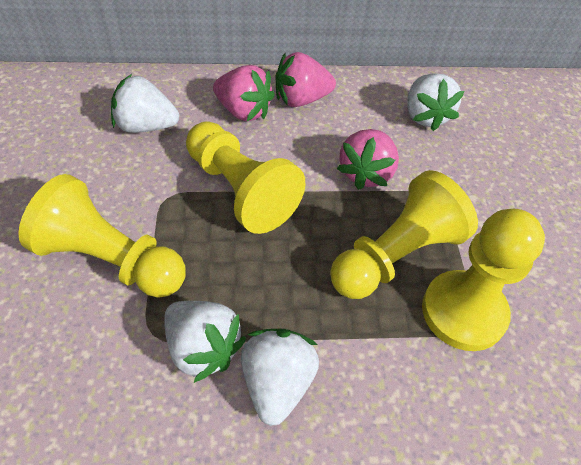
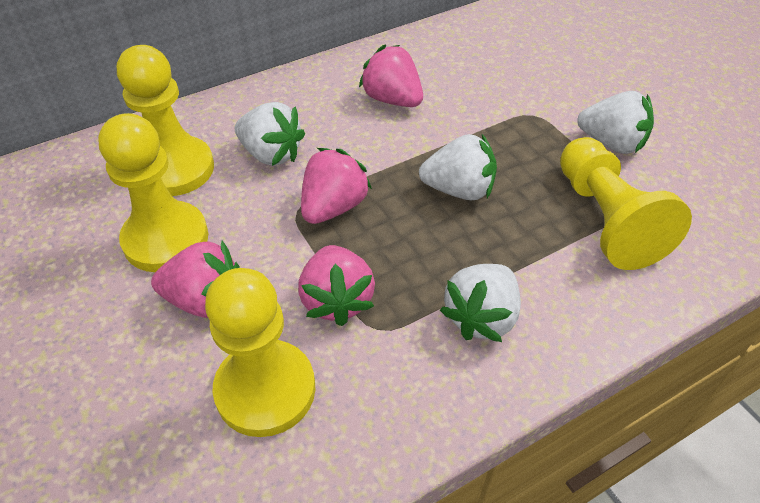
pink strawberry: 3 -> 4

